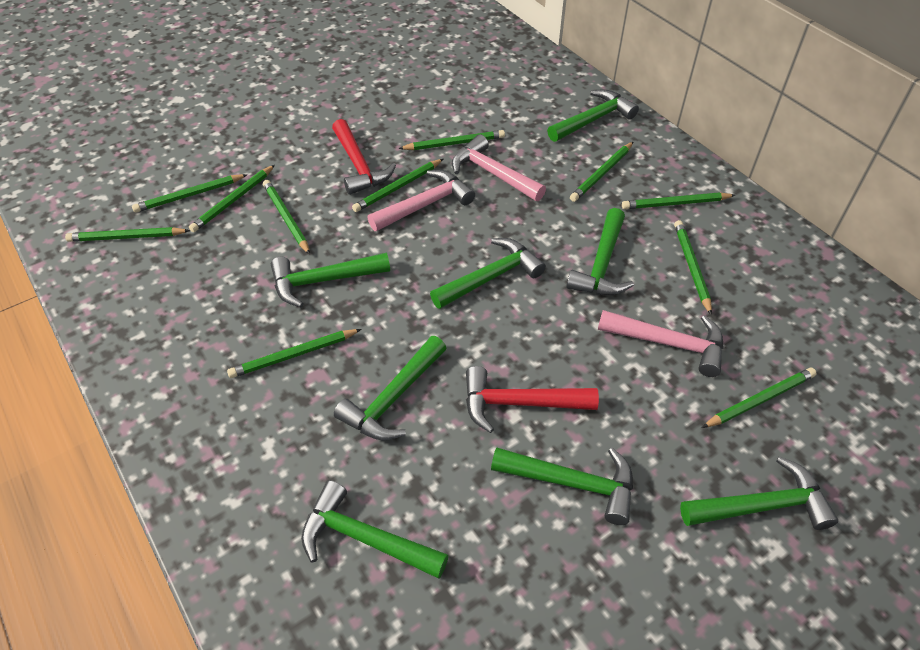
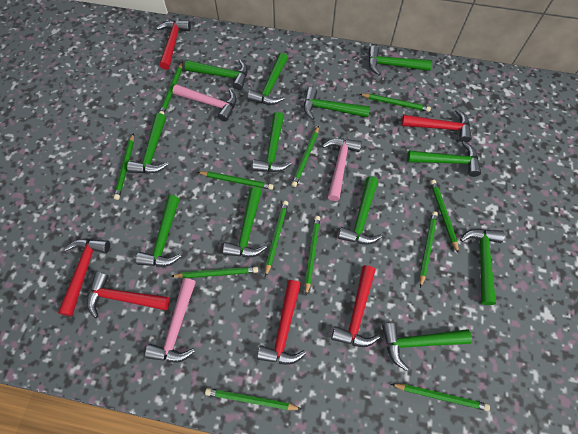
green hammer: 8 -> 12
green pencil: 11 -> 12
red hammer: 2 -> 6

